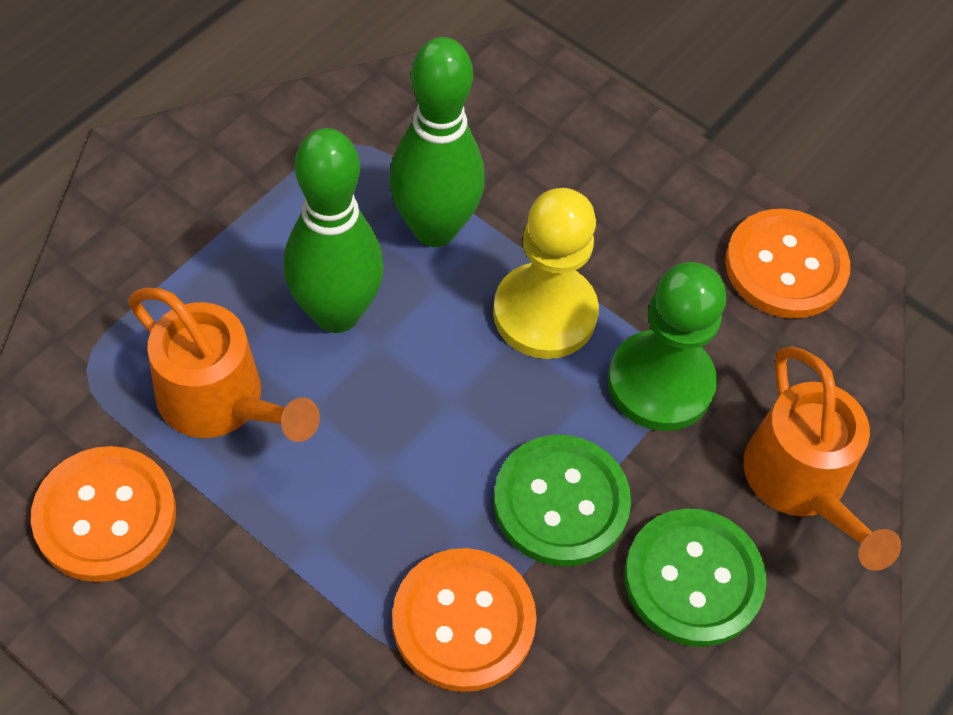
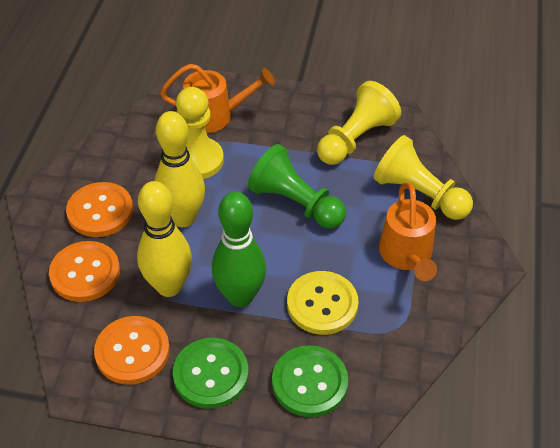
green bowling pin: 2 -> 1
yellow bowling pin: 0 -> 2
yellow button: 0 -> 1
yellow pawn: 1 -> 3

